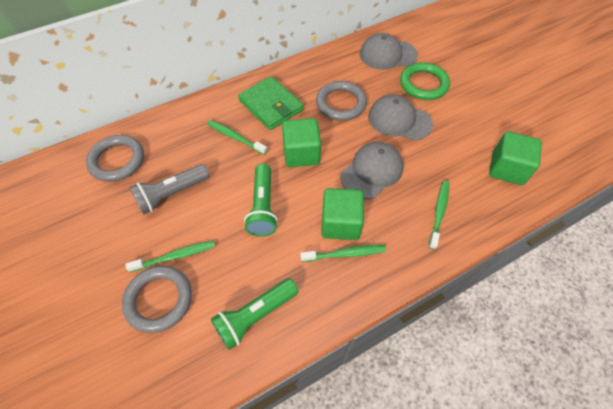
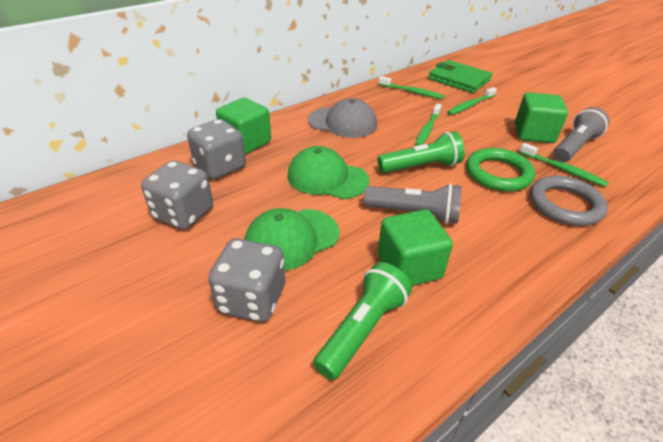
green cap: 0 -> 2
grey cap: 3 -> 1
grey dice: 0 -> 3
grey flashlight: 1 -> 2
grey ring: 3 -> 1

